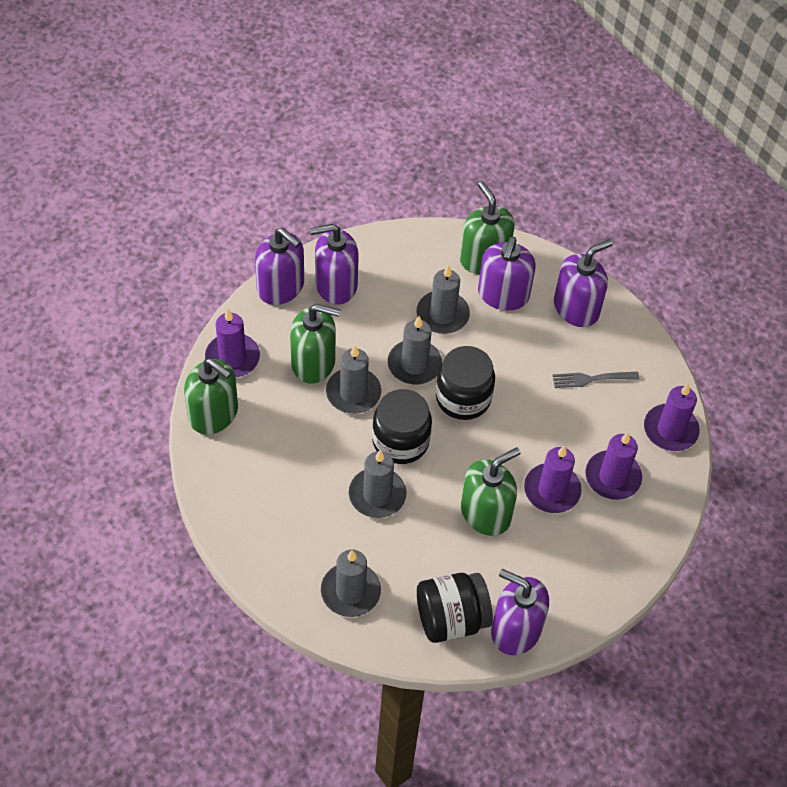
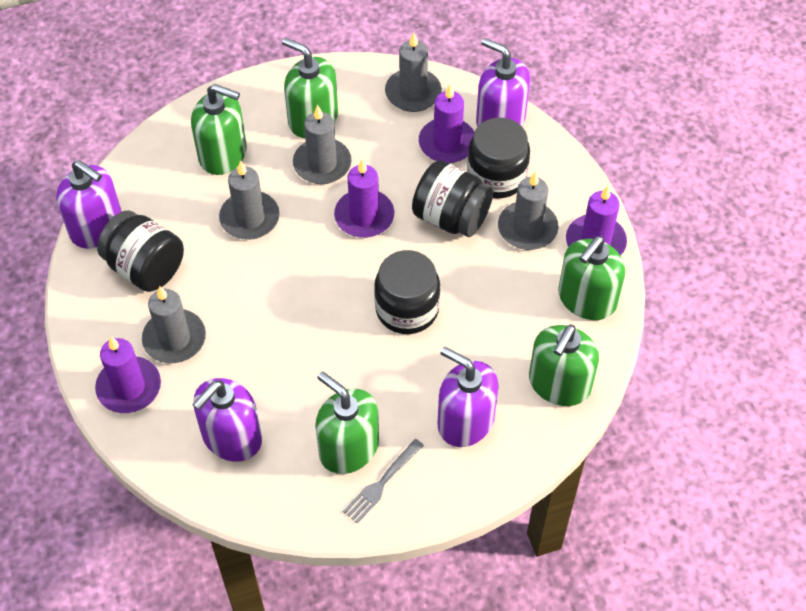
black jar: 3 -> 4
green soap dispenser: 4 -> 5
purple soap dispenser: 5 -> 4

